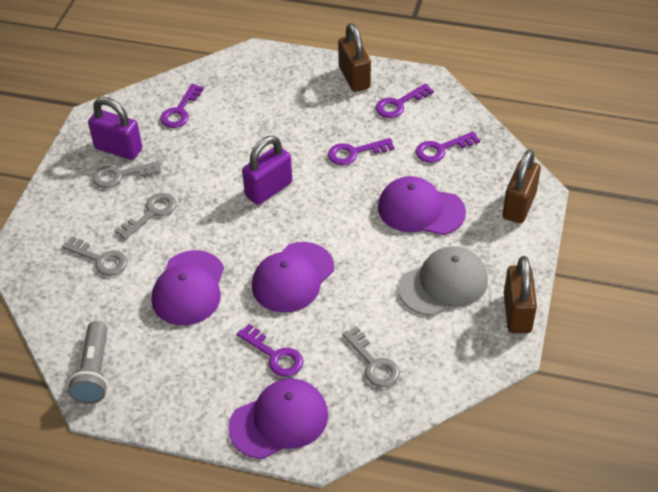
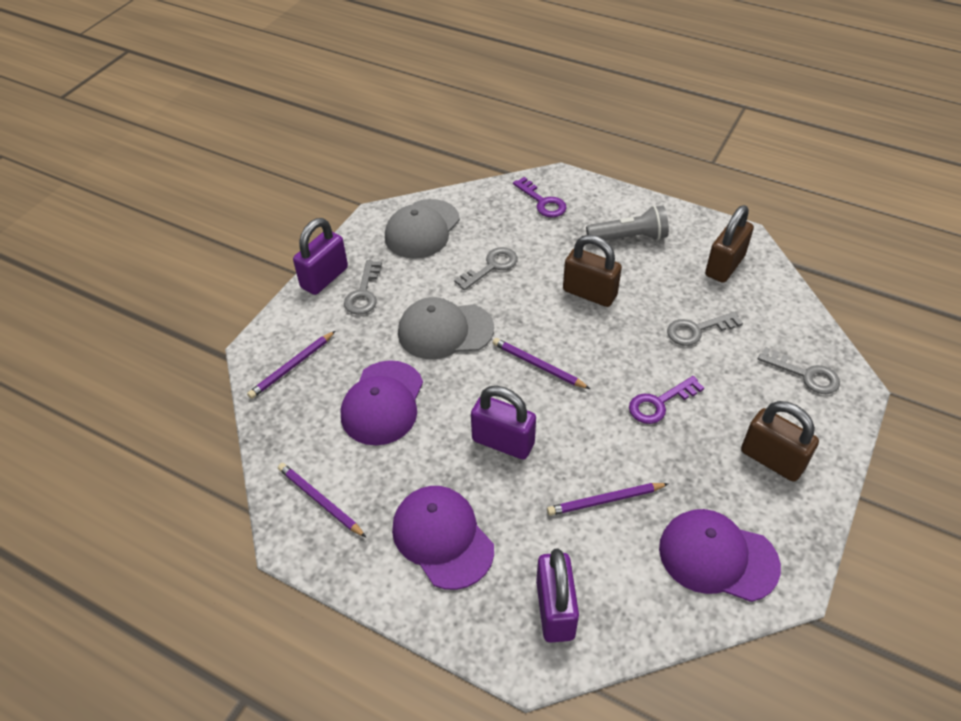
grey cap: 1 -> 2
purple cap: 4 -> 3
purple key: 5 -> 2
purple padlock: 2 -> 3
purple pencil: 0 -> 4

